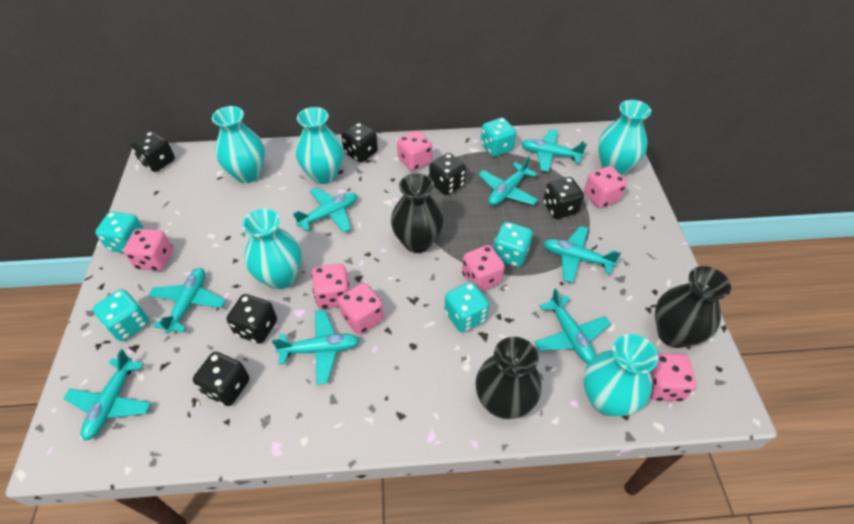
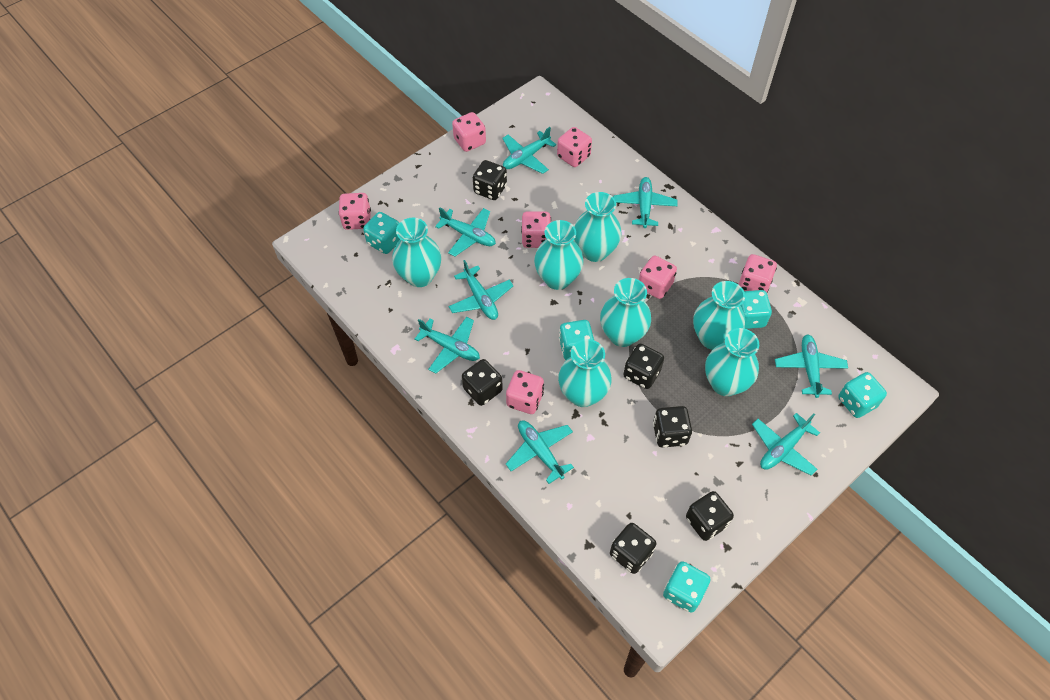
black vase: 3 -> 0
turquoise vase: 5 -> 7

